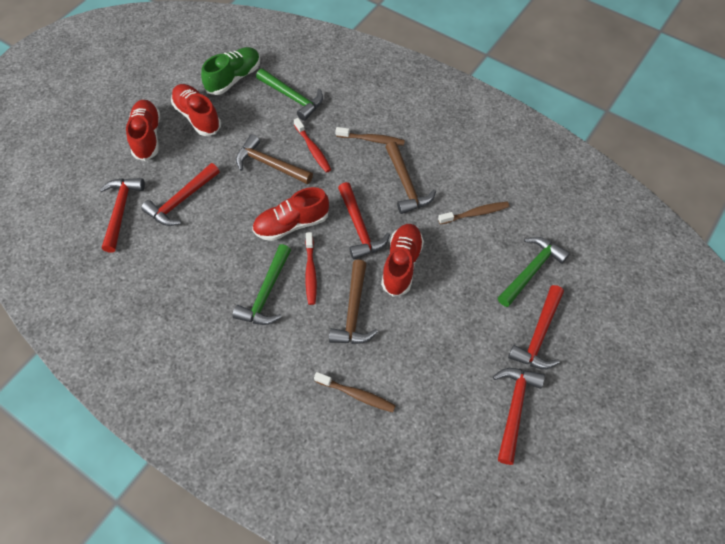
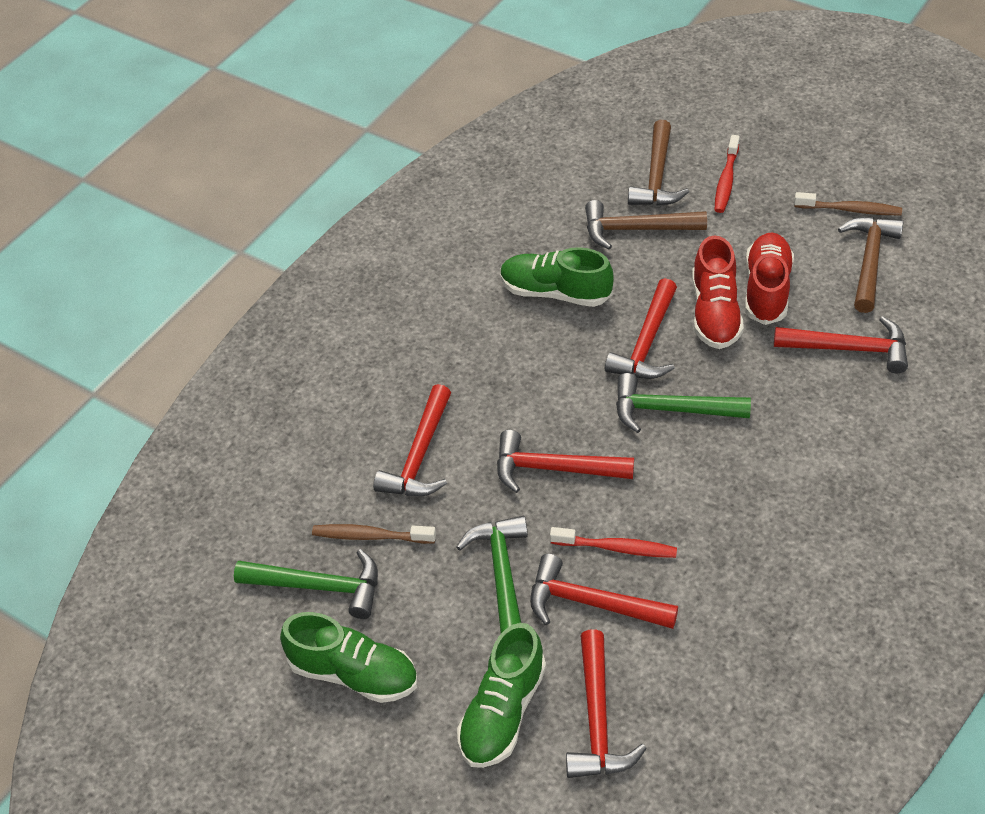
brown toothbrush: 3 -> 2
green shoe: 1 -> 3
red hammer: 5 -> 6
red shoe: 4 -> 2

